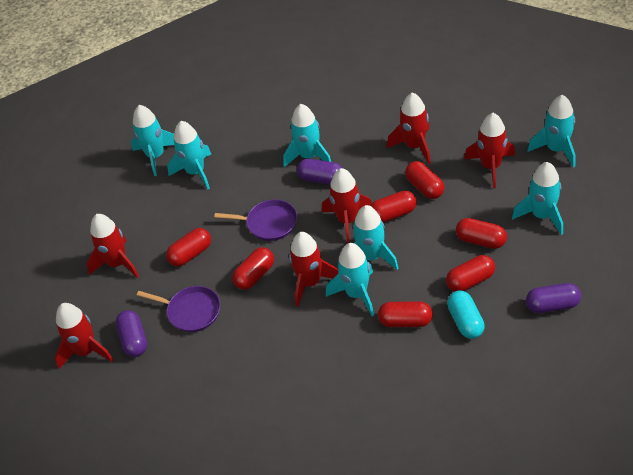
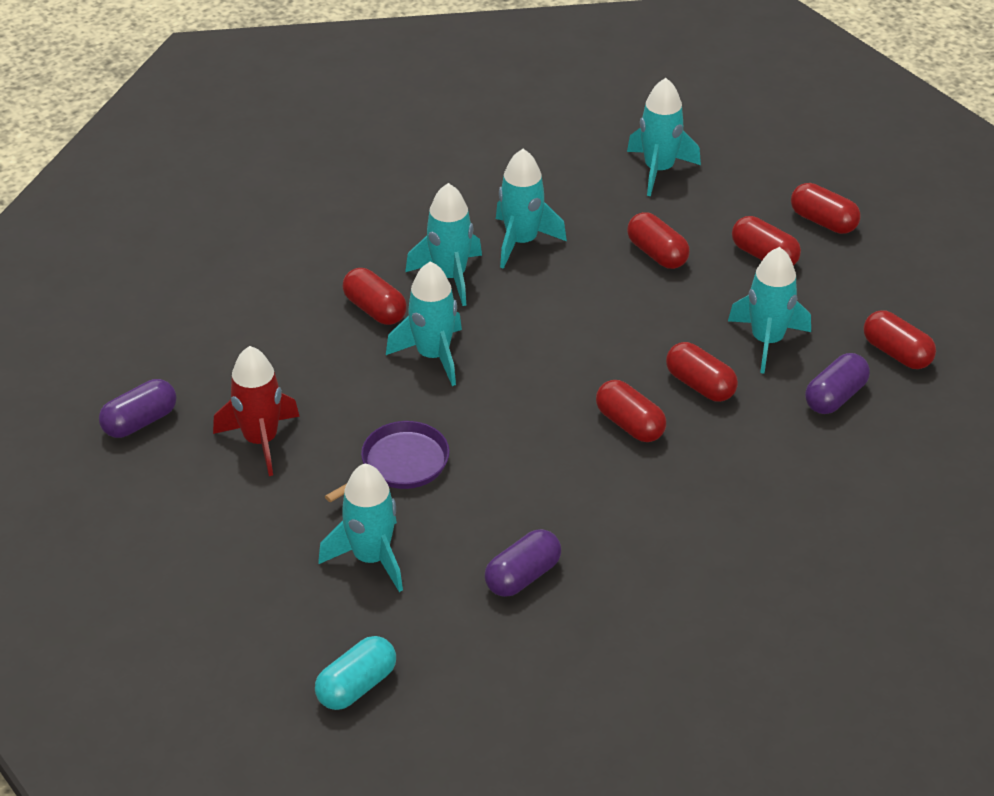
purple pan: 2 -> 1
red rocket: 6 -> 1
turquoise rocket: 7 -> 6

